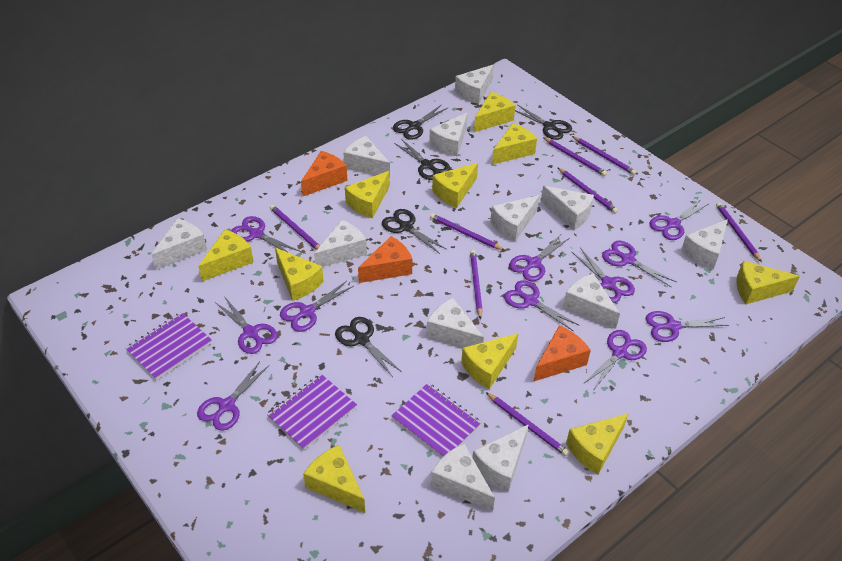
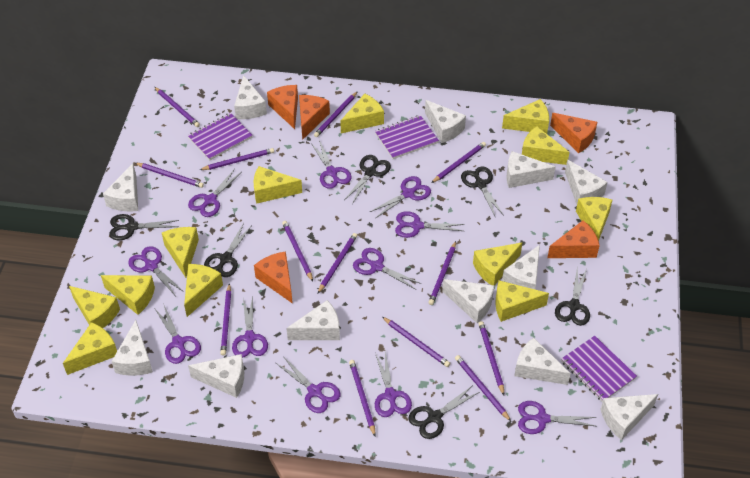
black scissors: 5 -> 6
orange cheese: 3 -> 5
purple pencil: 8 -> 13
yellow cheese: 10 -> 12

